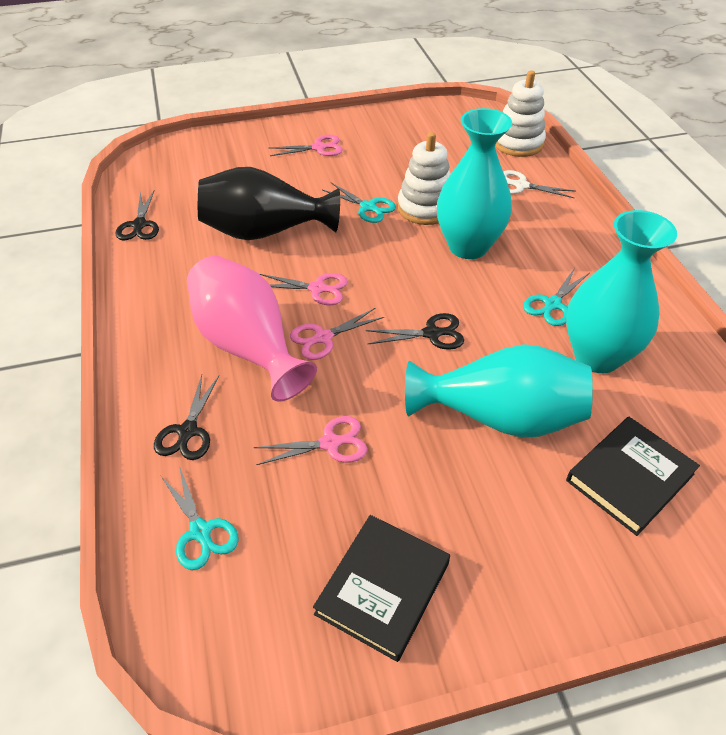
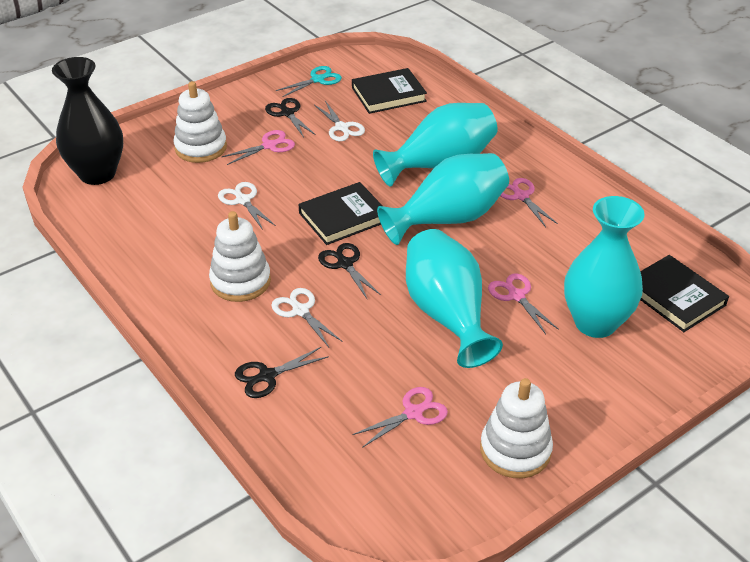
black book: 2 -> 3
pink vase: 1 -> 0
turquoise scissors: 3 -> 1
turquoise vase: 3 -> 4
white scissors: 1 -> 3
white stacking toy: 2 -> 3

